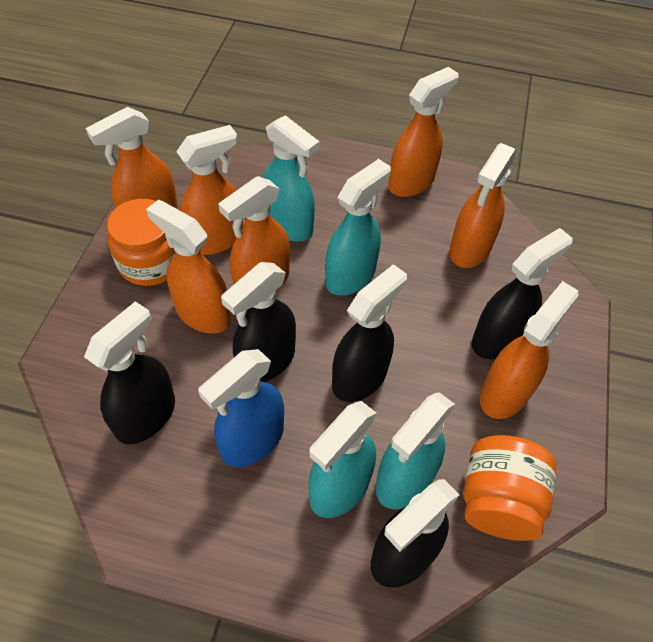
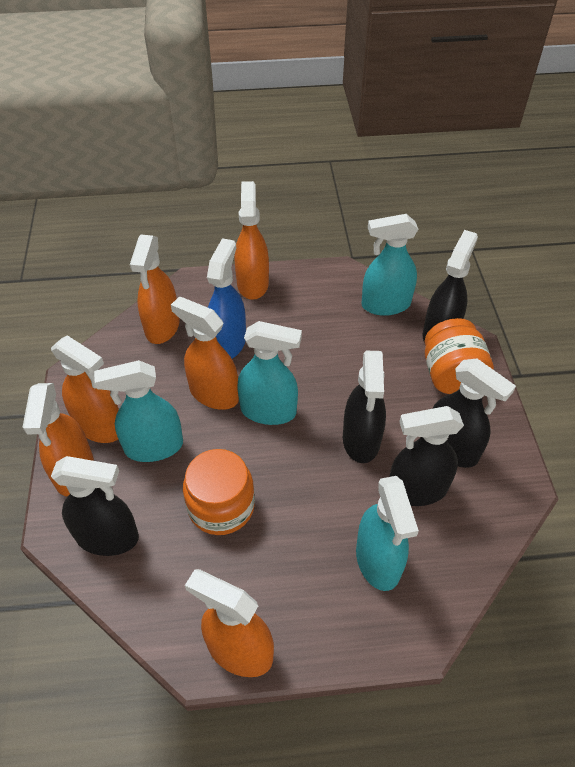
orange spray bottle: 7 -> 6

